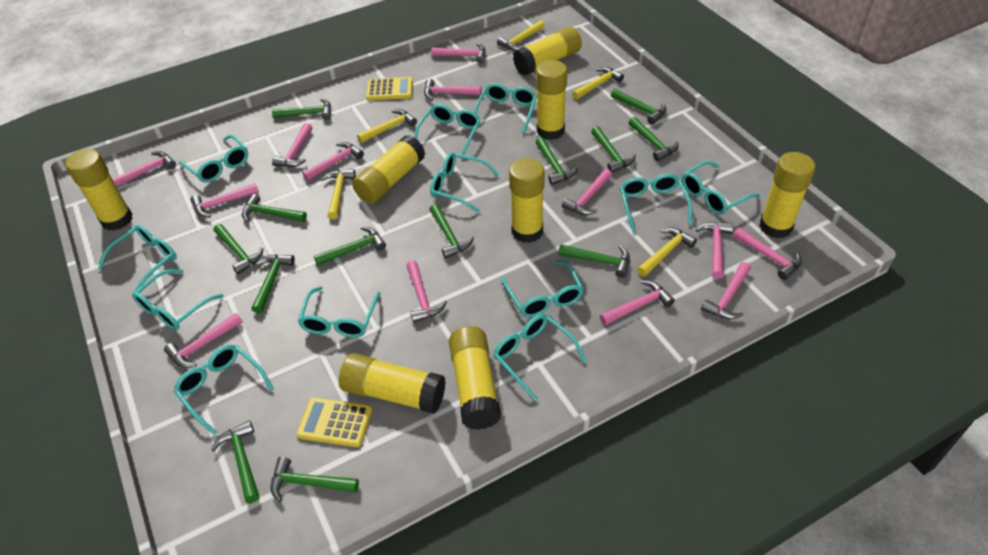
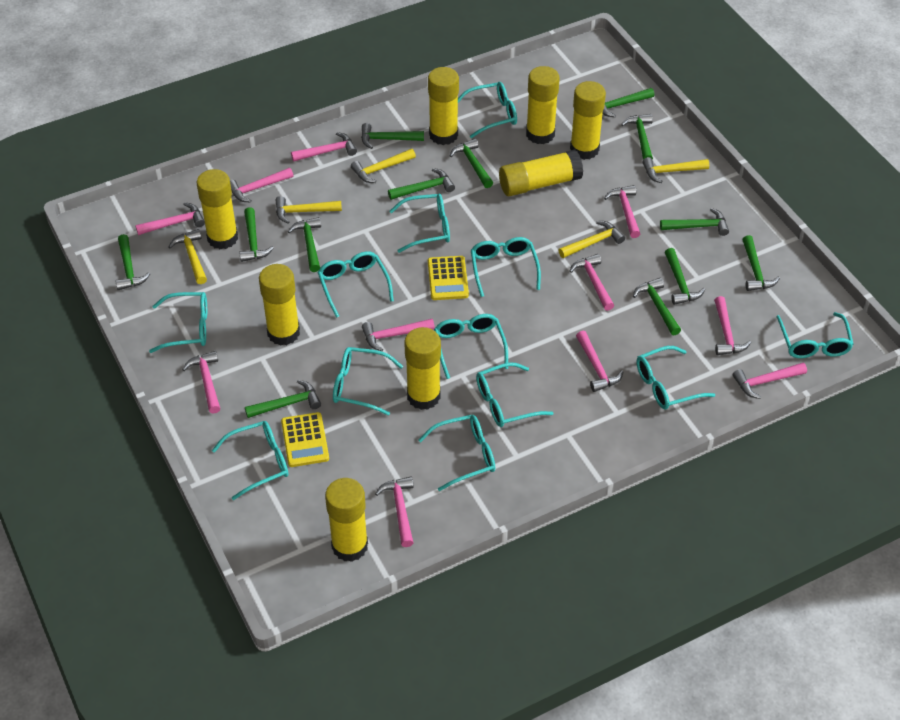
pink hammer: 13 -> 11

